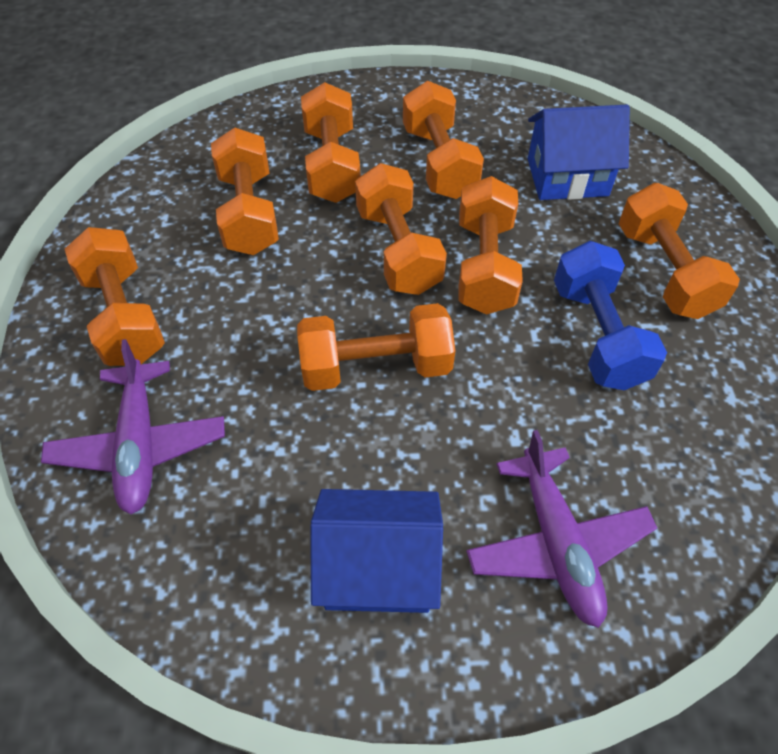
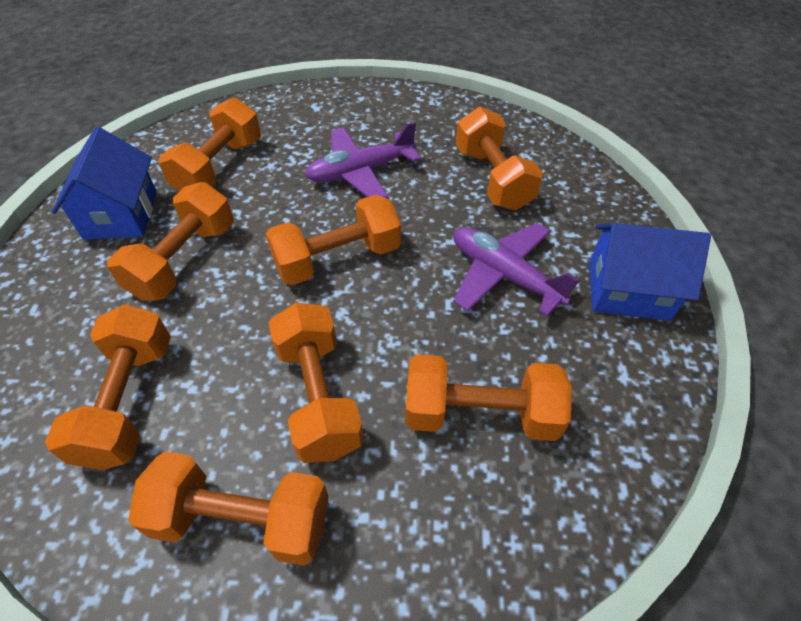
blue dumbbell: 1 -> 0

